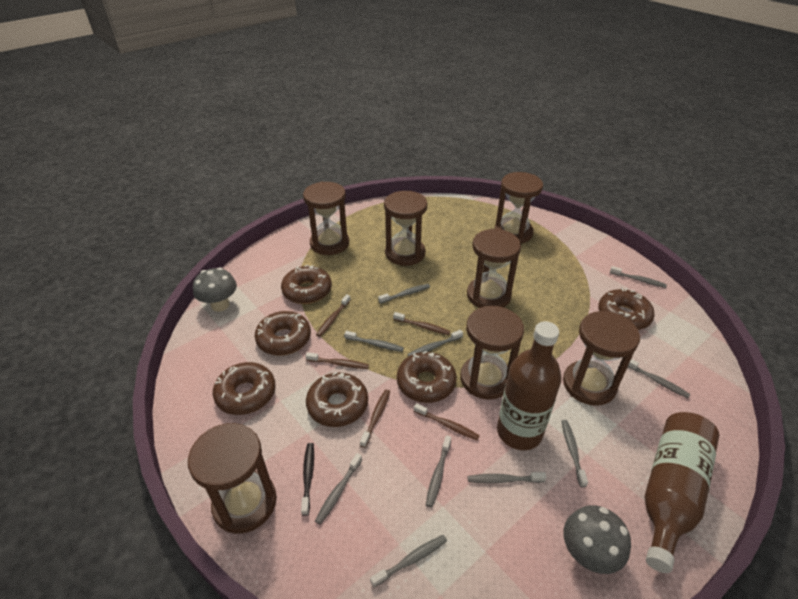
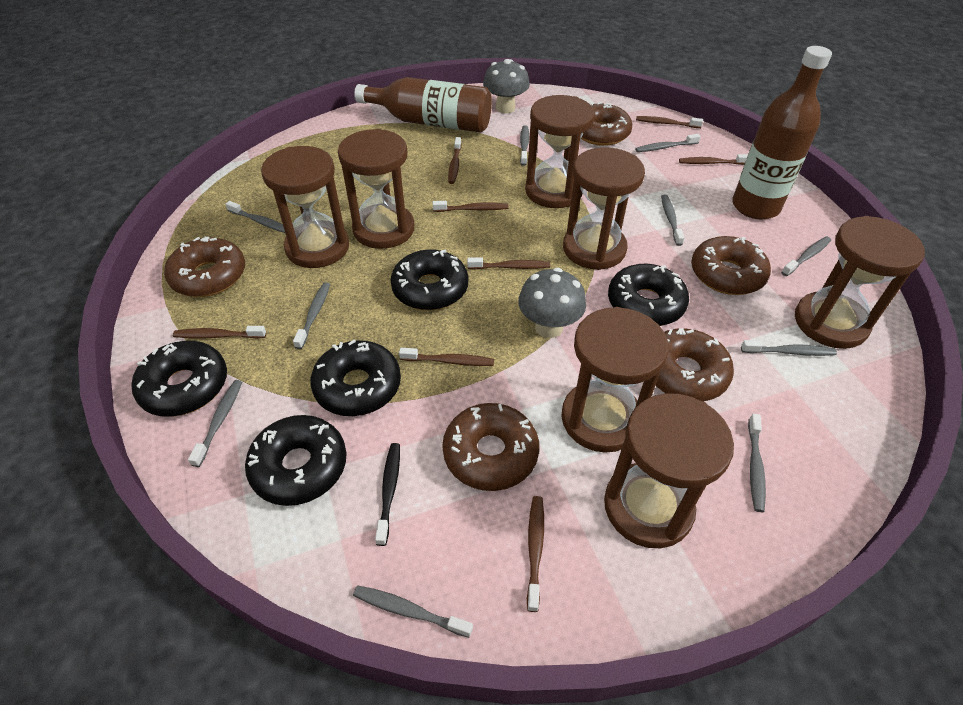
black donut: 0 -> 5
brown donut: 6 -> 5
brown toothbrush: 5 -> 8

